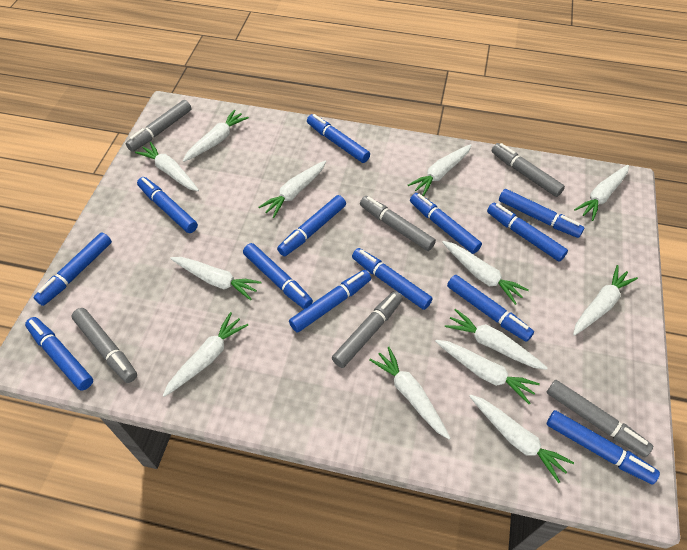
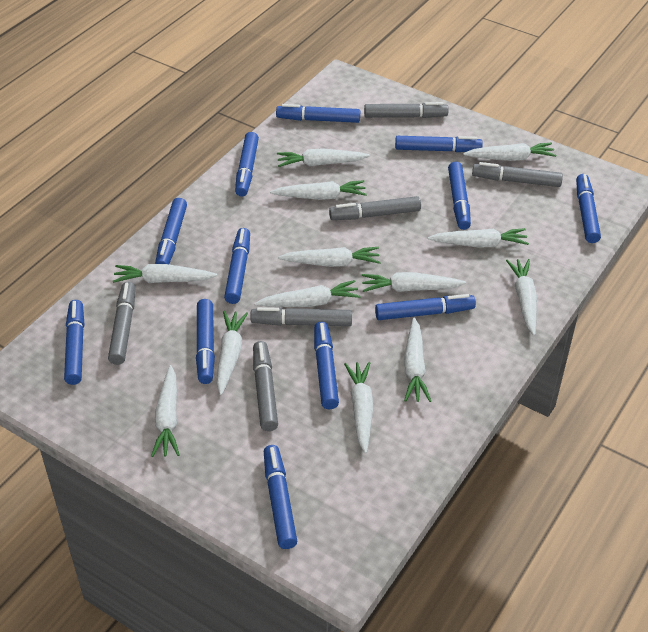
blue marker: 13 -> 12

